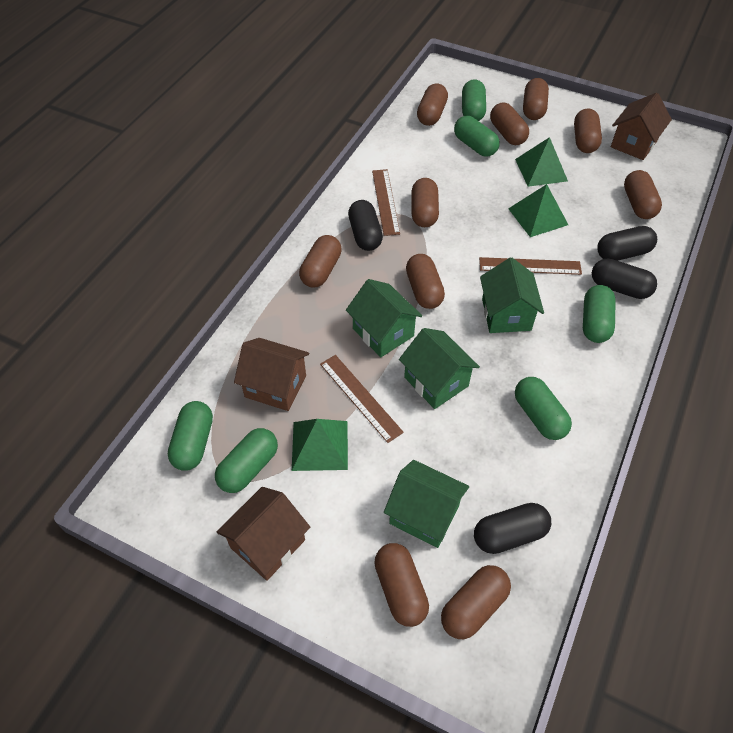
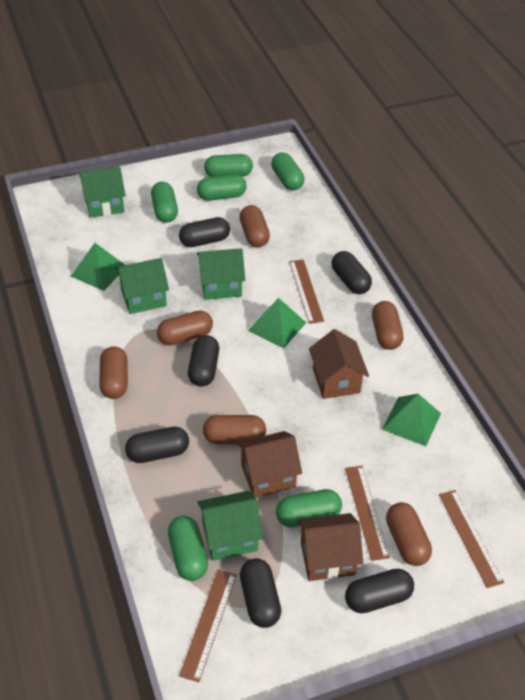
black capsule: 4 -> 6
brown capsule: 10 -> 6
brown ruler: 3 -> 4

